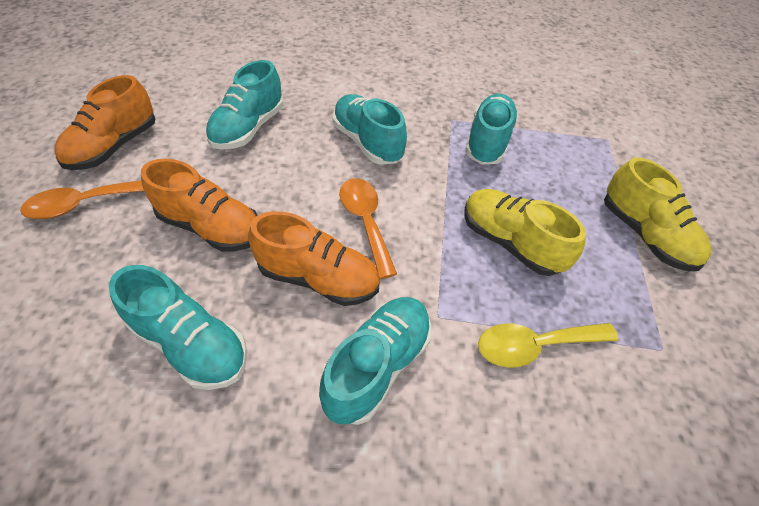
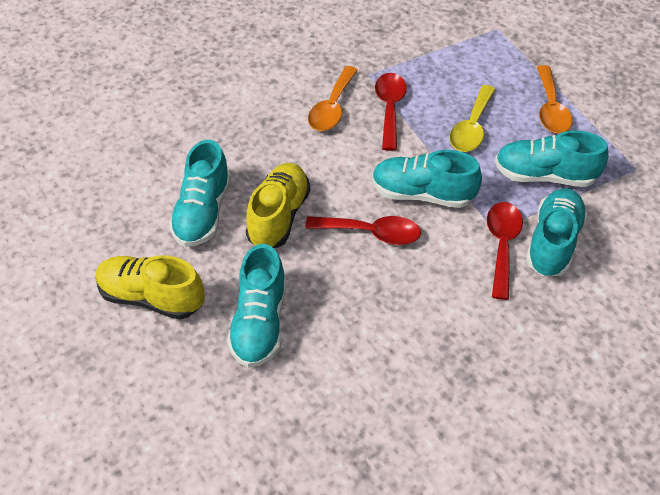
orange shoe: 3 -> 0
red spoon: 0 -> 3

